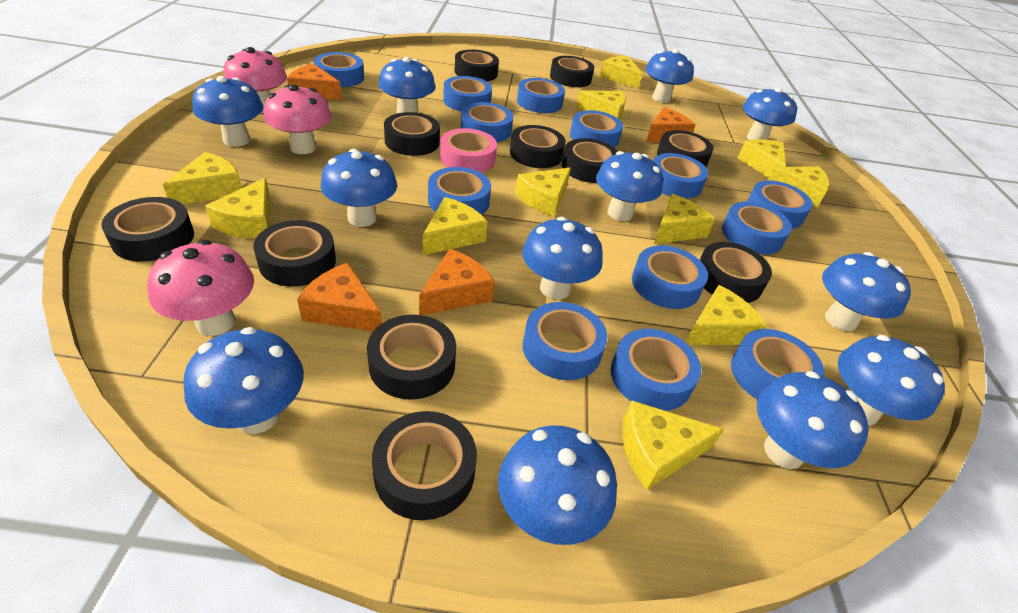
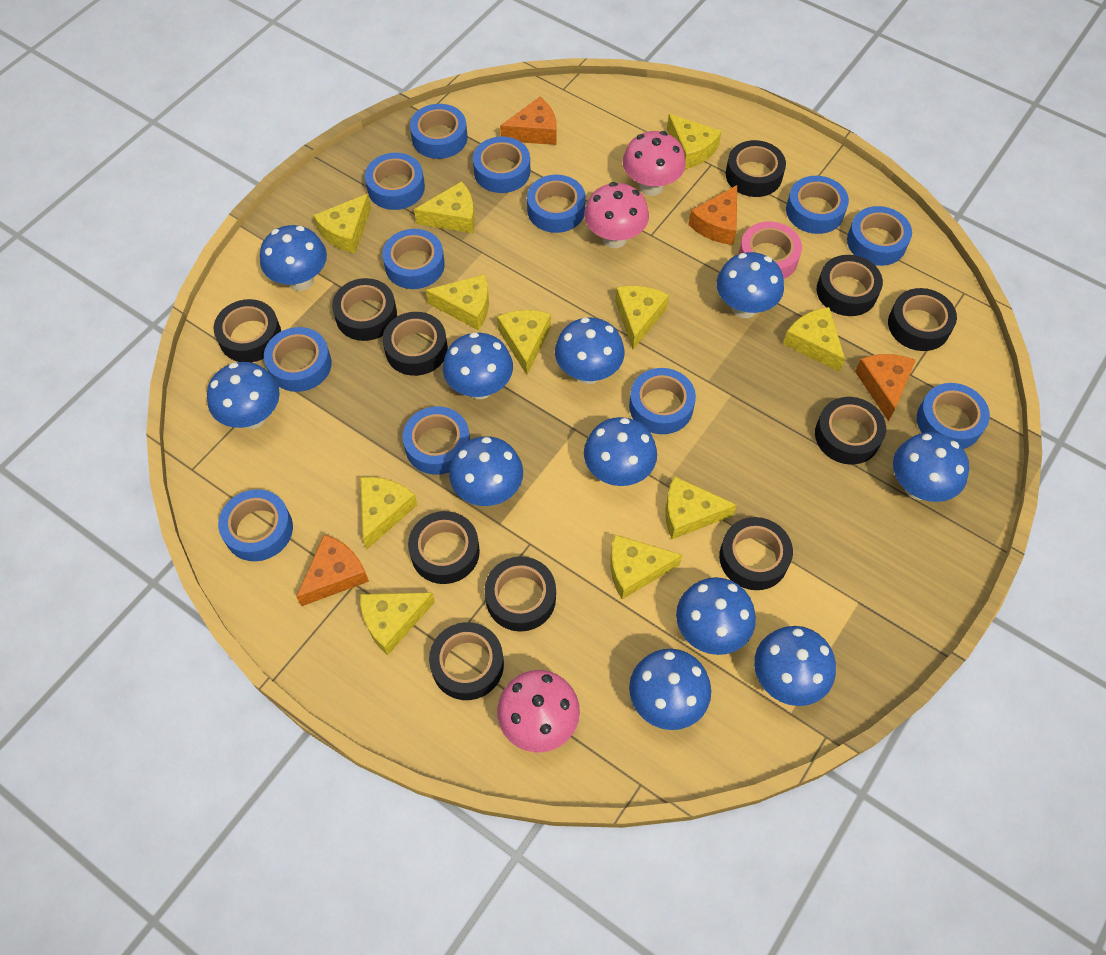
blue mushroom: 12 -> 11
blue tape: 13 -> 12

